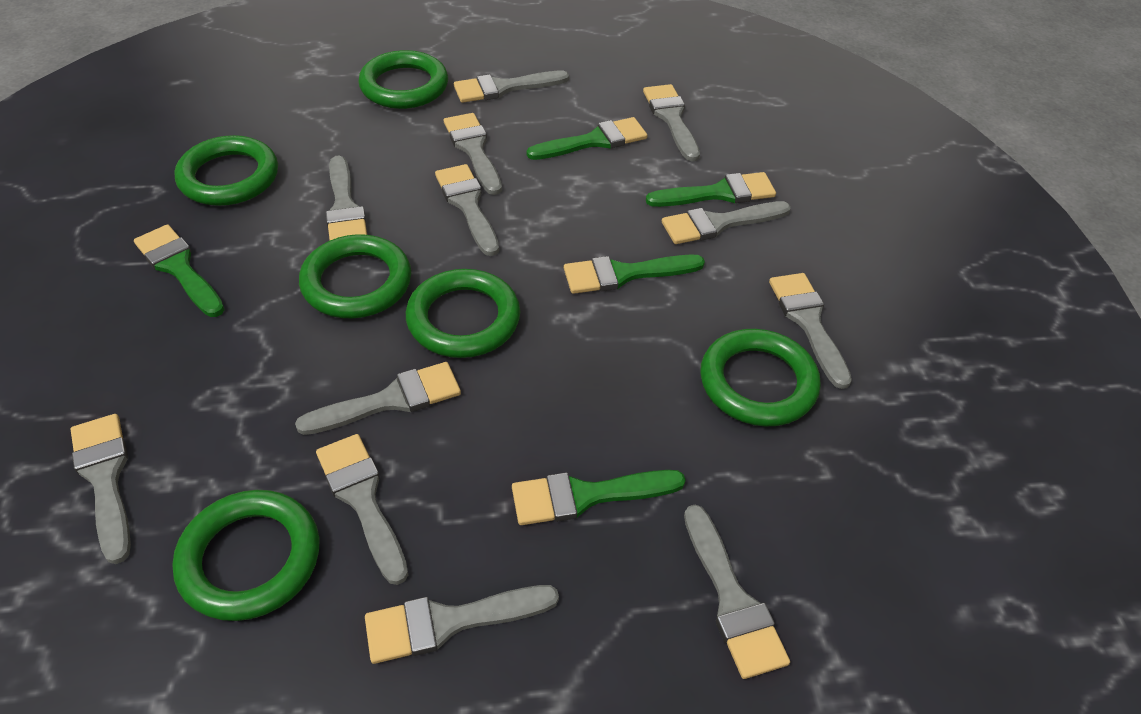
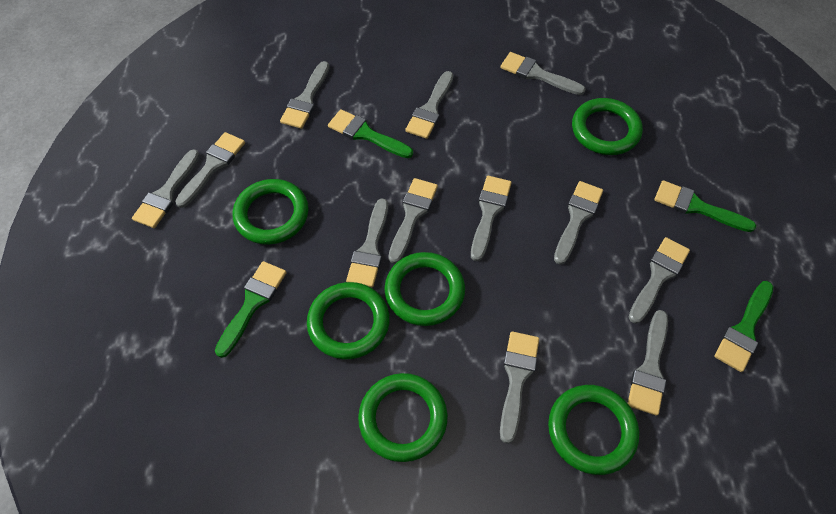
green brush: 5 -> 4

